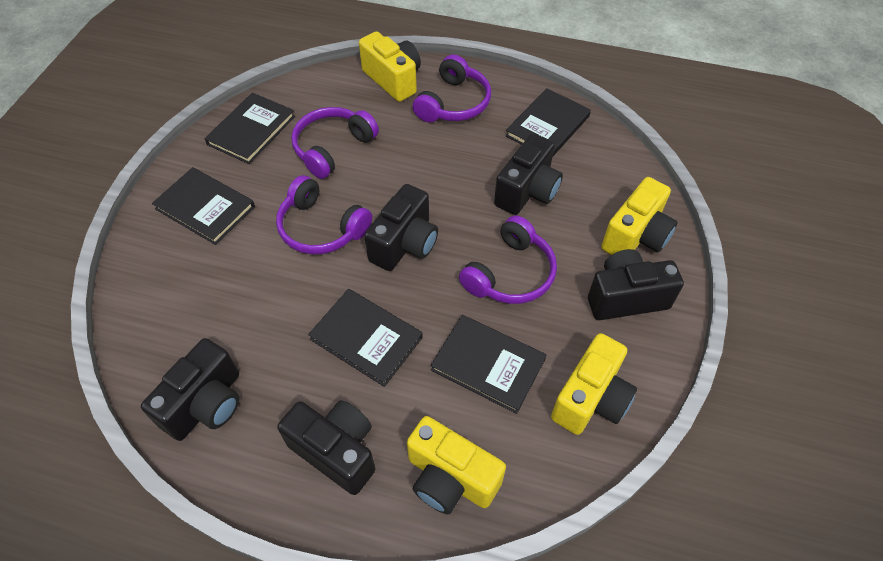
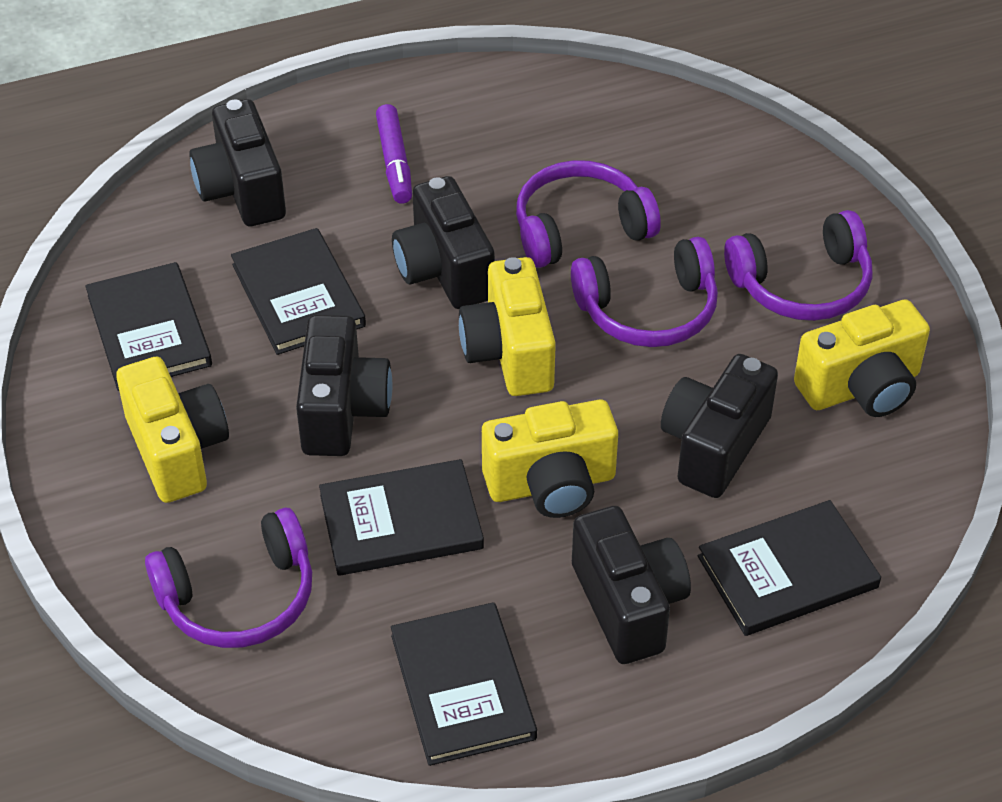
purple marker: 0 -> 1

